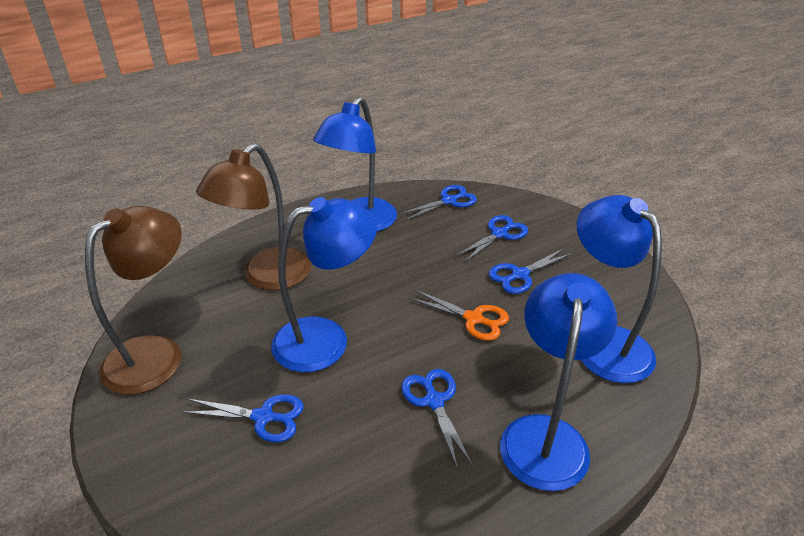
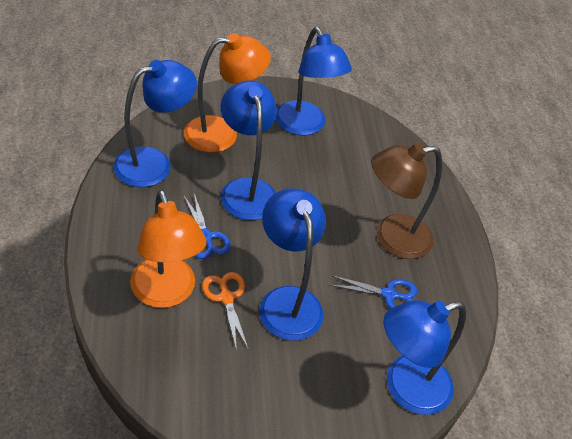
blue lamp: 4 -> 5
blue scissors: 5 -> 2
brown lamp: 2 -> 1
orange lamp: 0 -> 2

